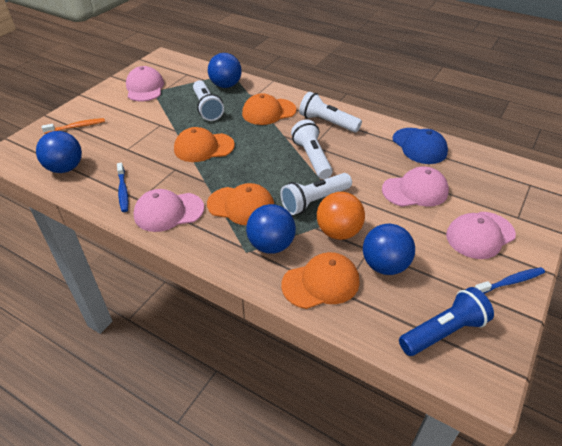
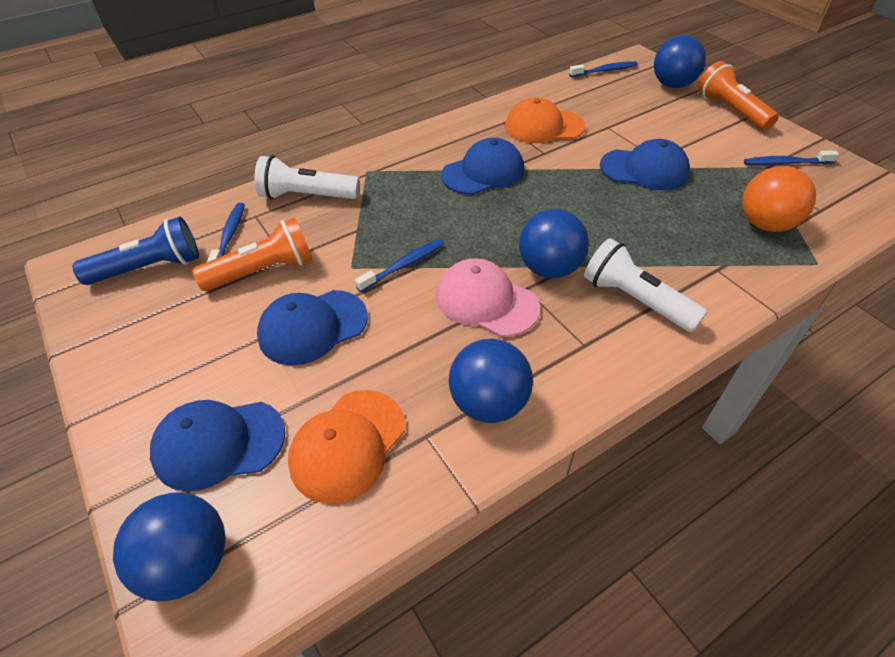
blue cap: 1 -> 4
blue toothbrush: 2 -> 4
orange cap: 4 -> 2
orange flashlight: 0 -> 2
orange toothbrush: 1 -> 0
pink cap: 4 -> 1
white flashlight: 4 -> 2

